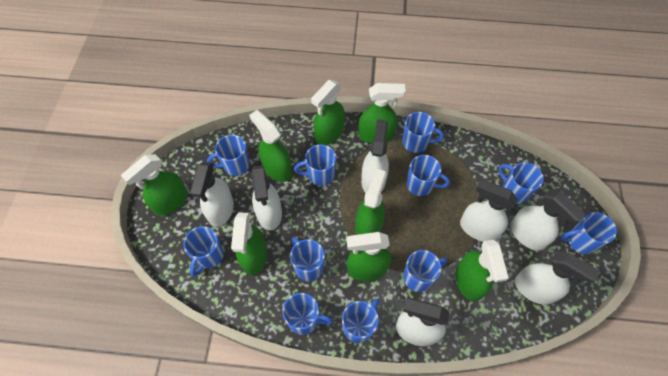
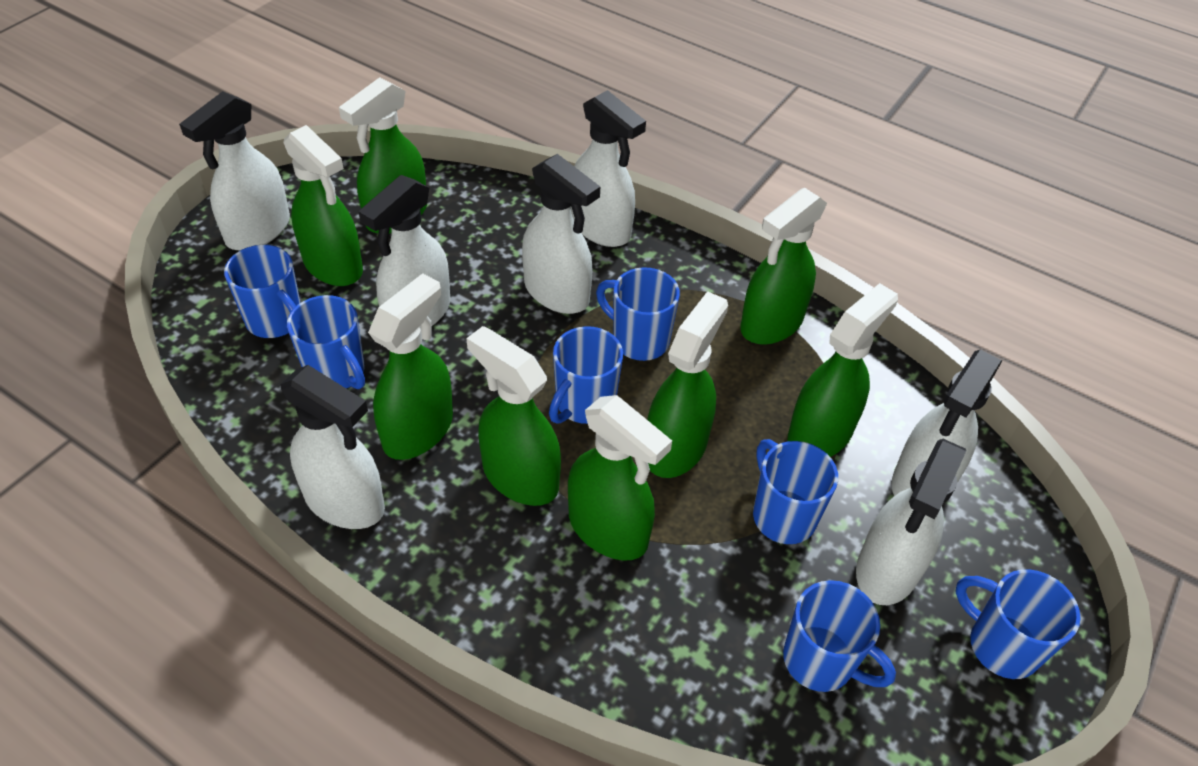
blue mug: 11 -> 7

